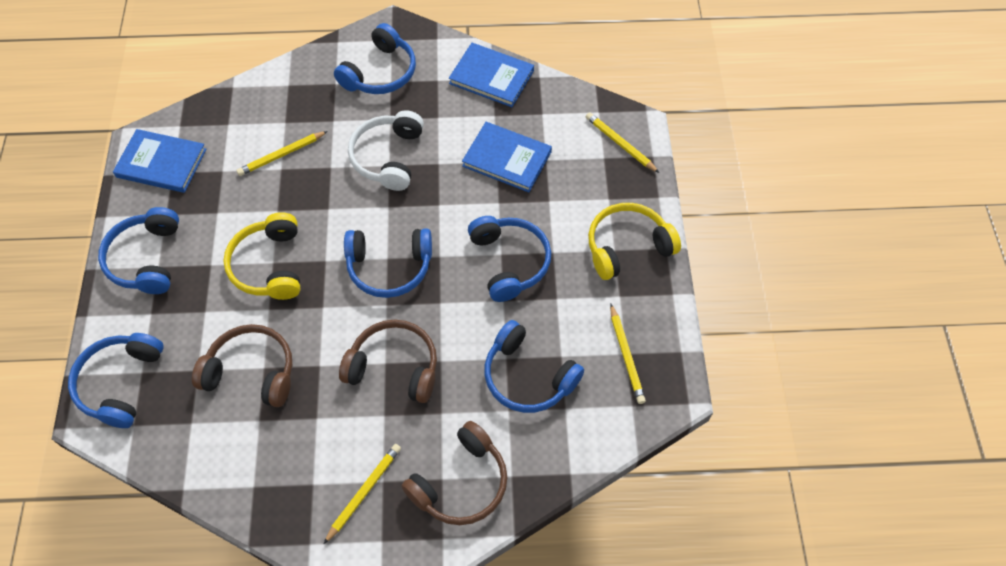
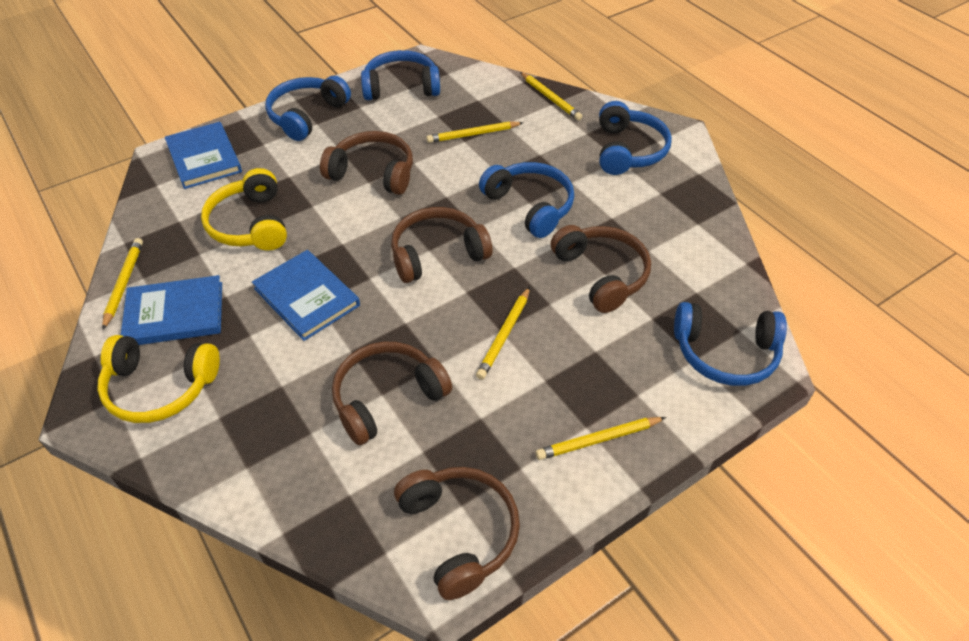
blue headphones: 6 -> 5
brown headphones: 3 -> 5
white headphones: 1 -> 0
yellow pencil: 4 -> 5

